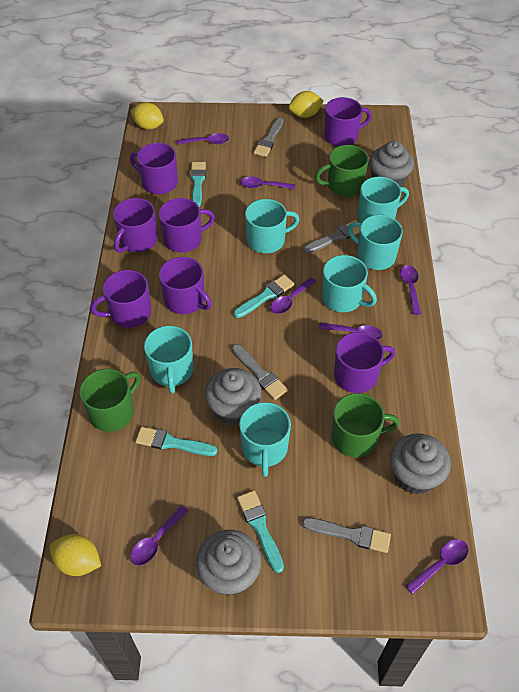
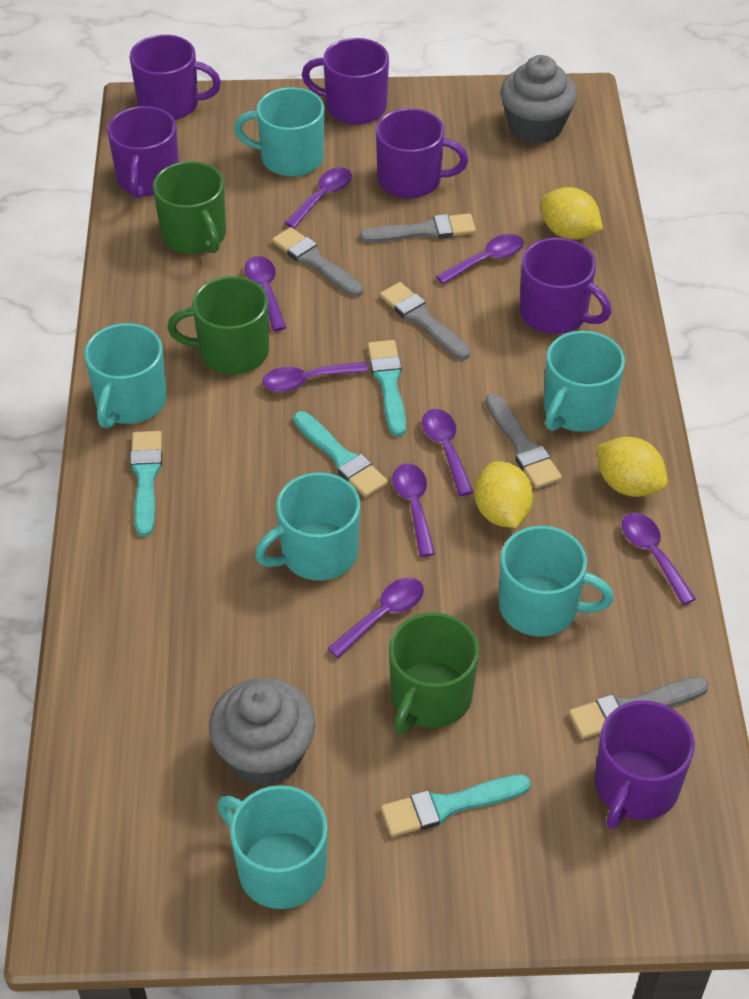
grey brush: 4 -> 5
grey cupcake: 4 -> 2
purple mug: 7 -> 6
purple spoon: 7 -> 8

